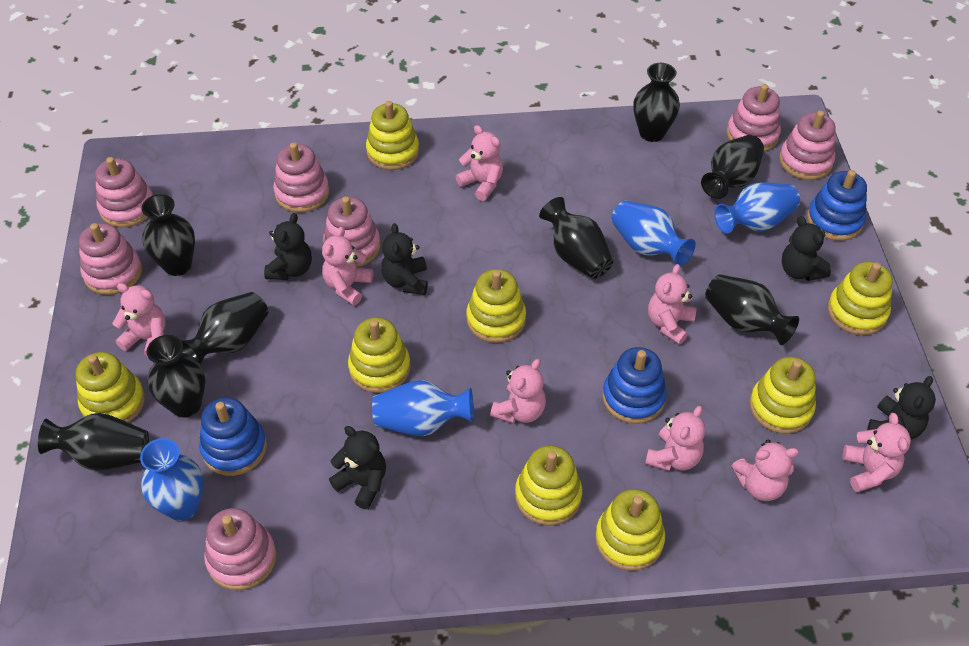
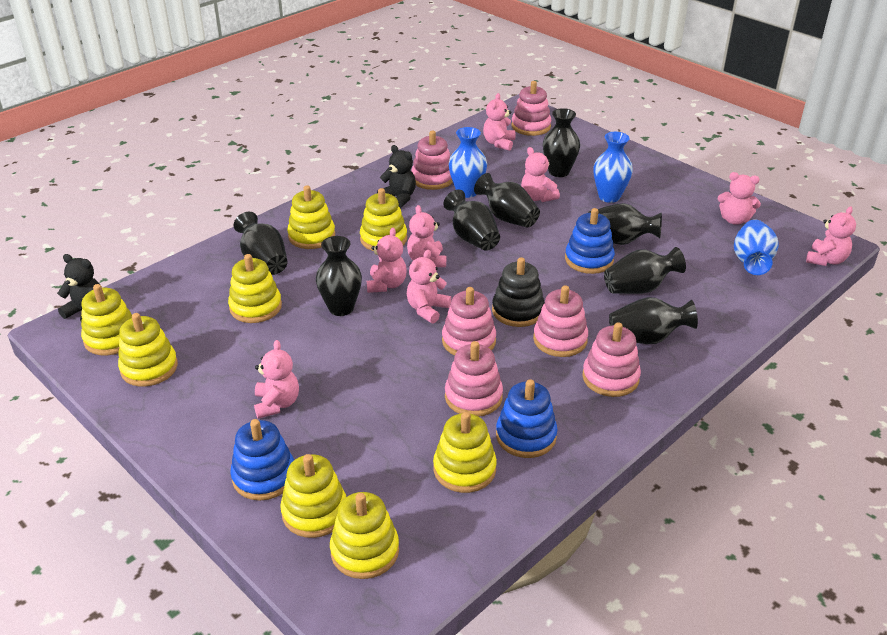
black stacking toy: 0 -> 1
black teddy bear: 5 -> 2
blue vase: 4 -> 3
pink stacking toy: 7 -> 6

